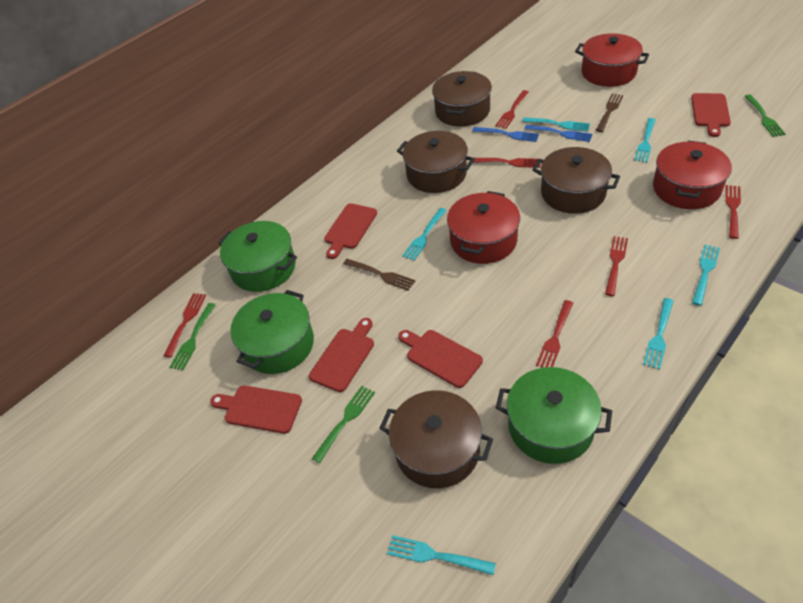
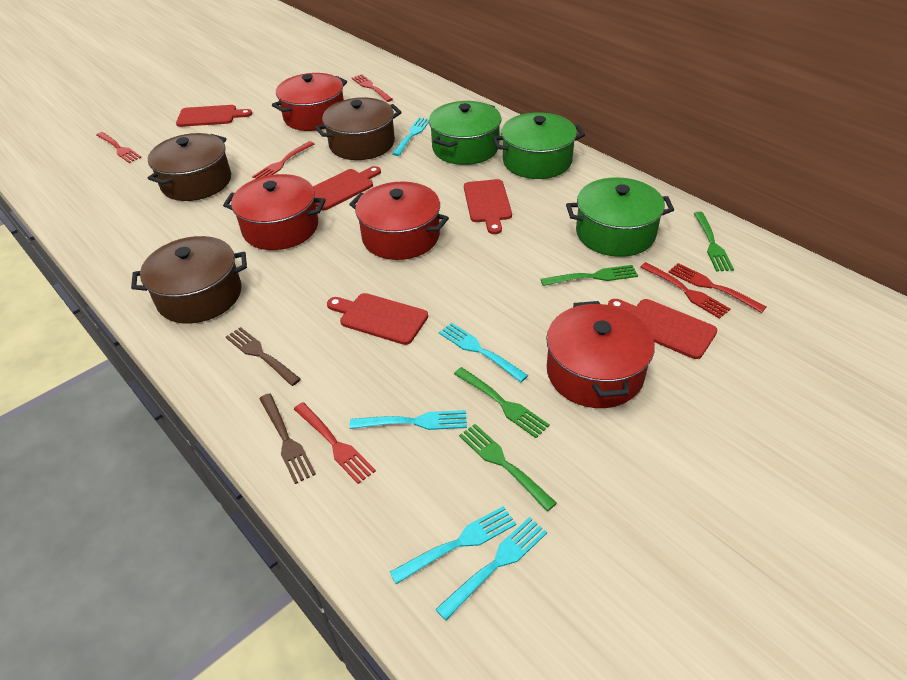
blue fork: 2 -> 0
brown pot: 4 -> 3
green fork: 3 -> 4
red pot: 3 -> 4
turquoise fork: 6 -> 5

